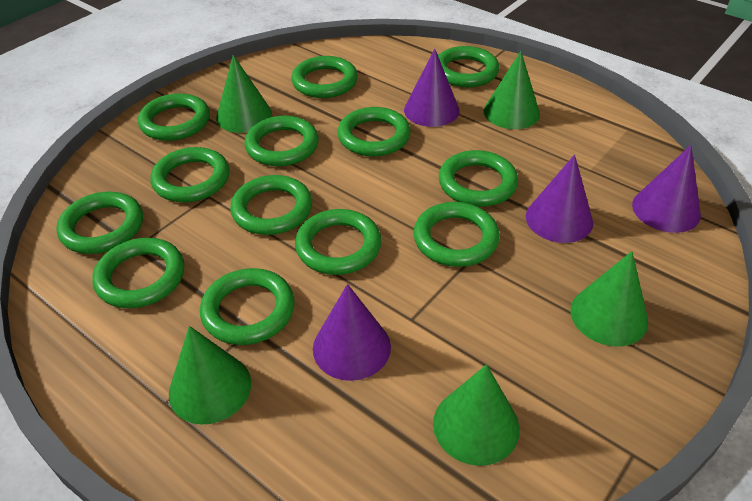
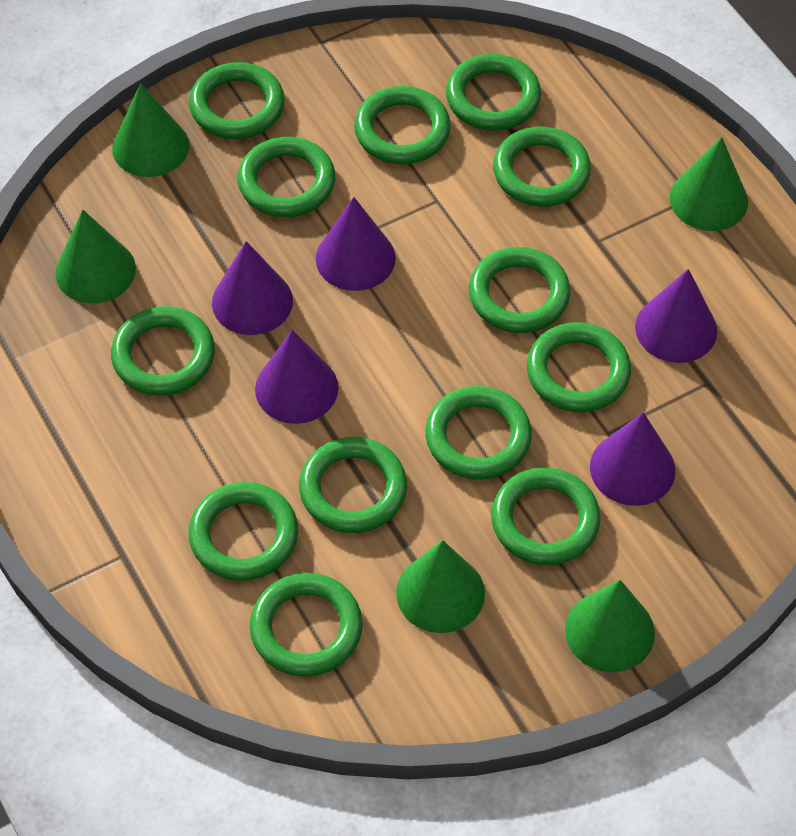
purple cone: 4 -> 5

